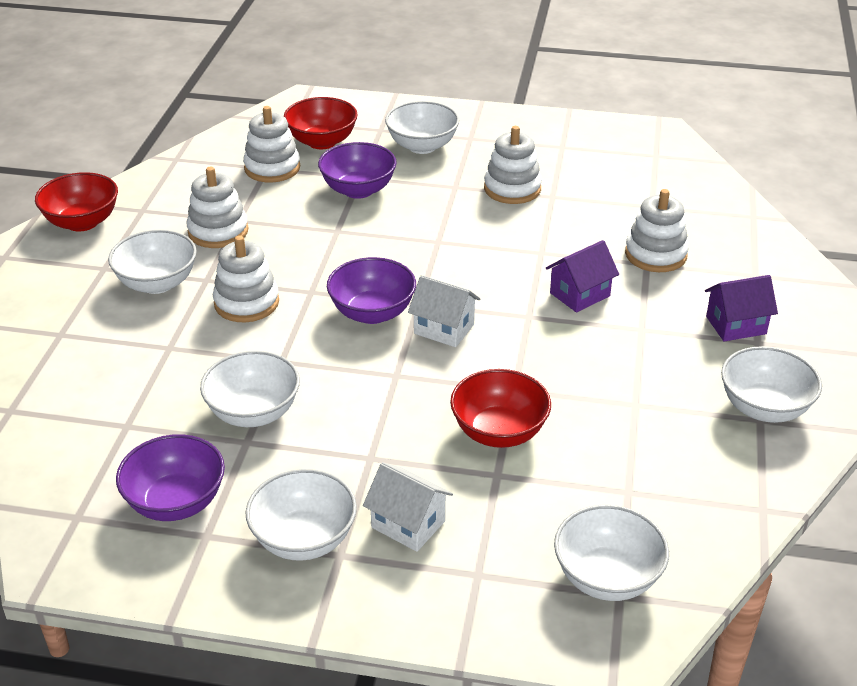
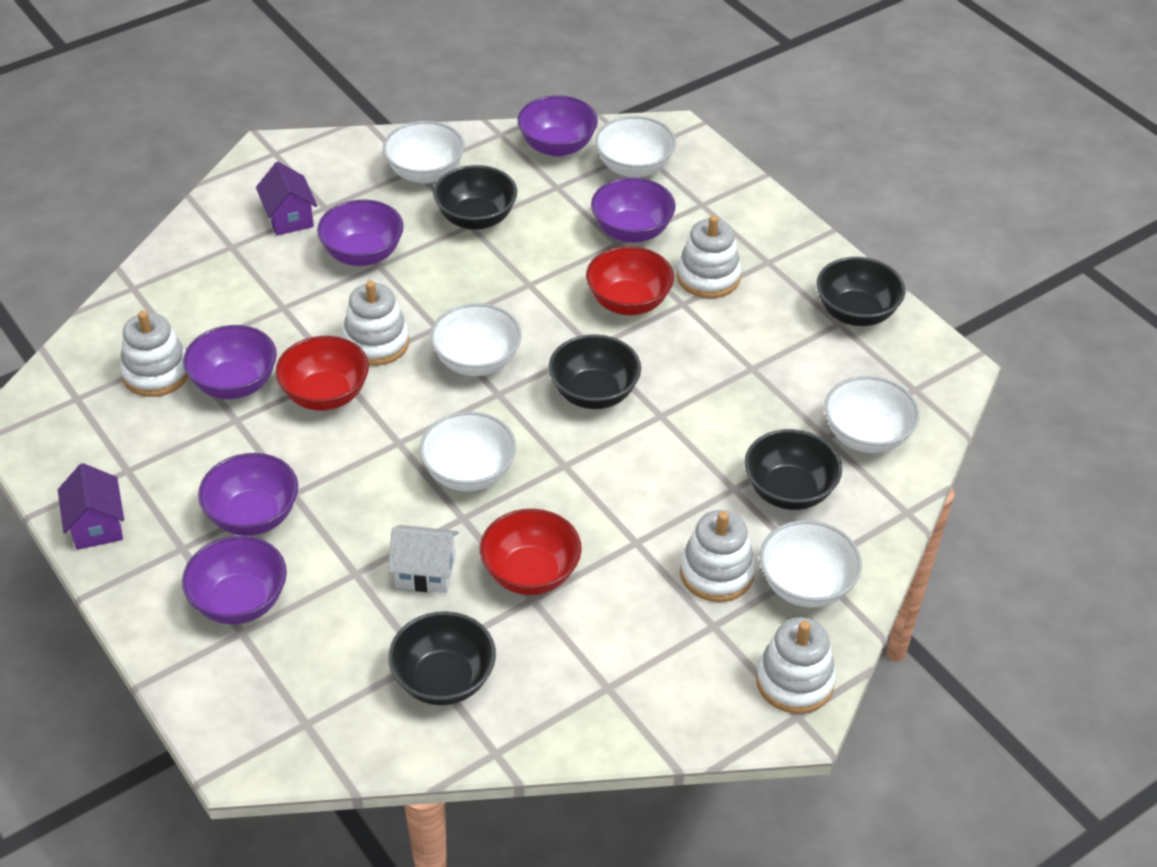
black bowl: 0 -> 5
purple bowl: 3 -> 6
white house: 2 -> 1

